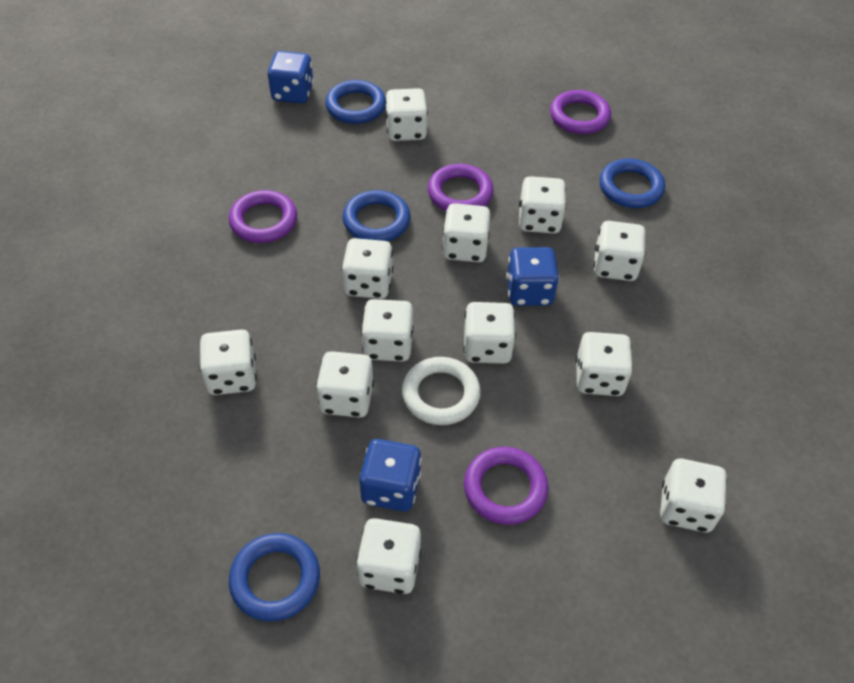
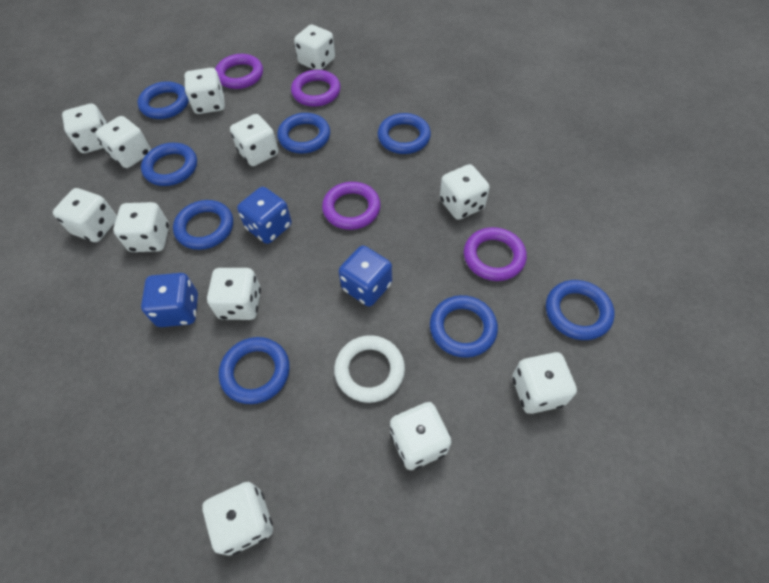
blue ring: 4 -> 8

